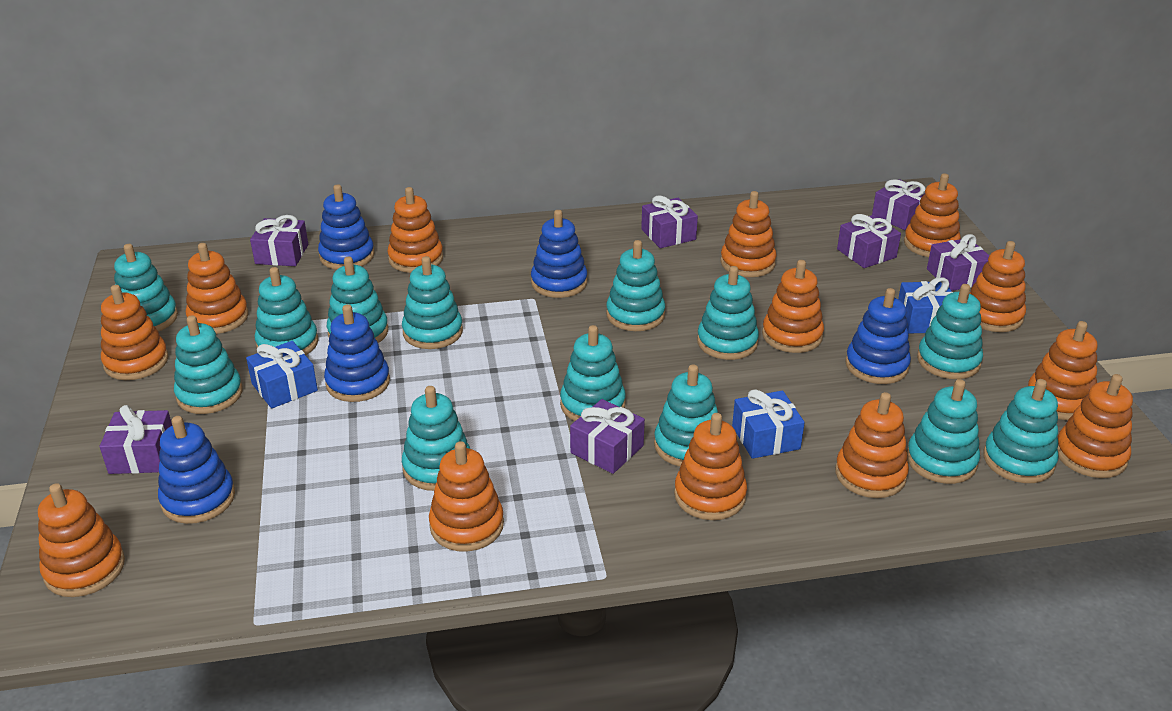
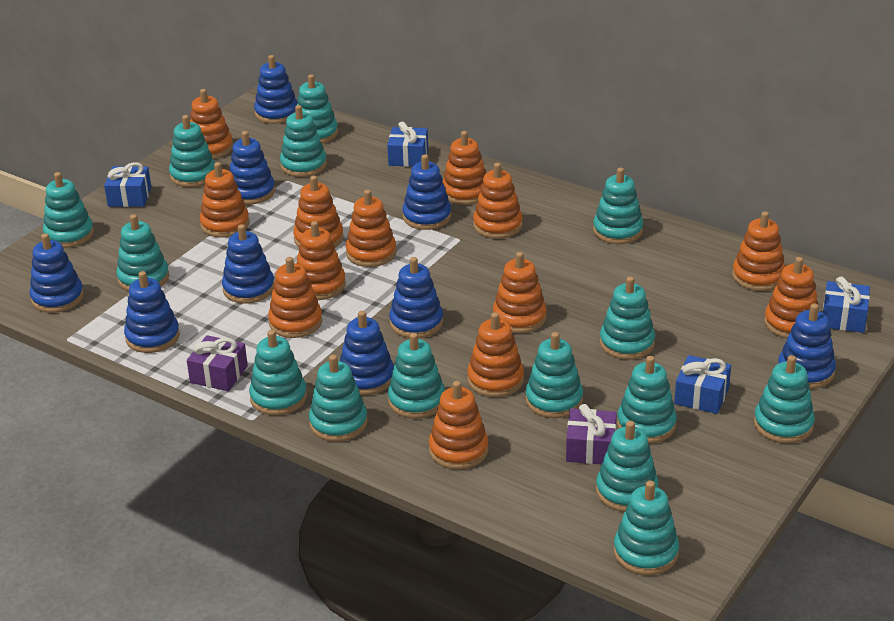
blue gift: 3 -> 4
blue stacking toy: 5 -> 9
purple gift: 7 -> 2
turquoise stacking toy: 13 -> 15

